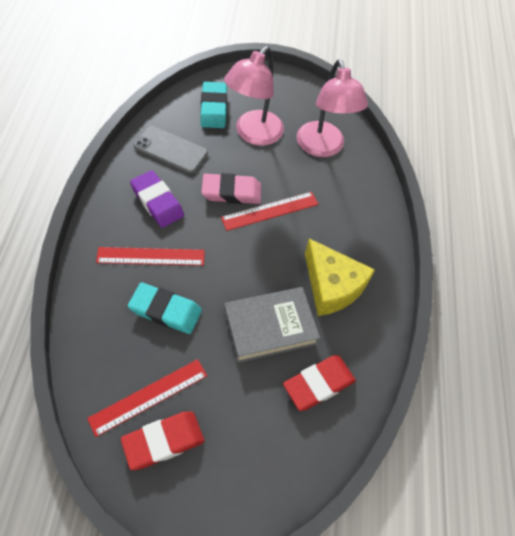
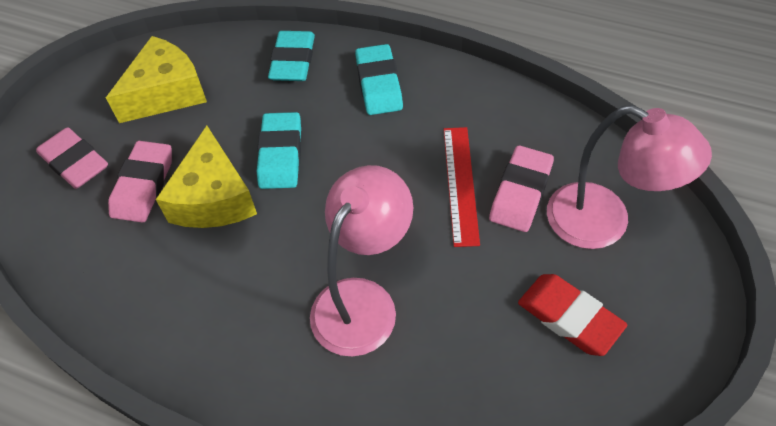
grey book: 1 -> 0
grey phone: 1 -> 0
pink eraser: 1 -> 3
purple eraser: 1 -> 0
red eraser: 2 -> 1
red ruler: 3 -> 1
turquoise eraser: 2 -> 3
yellow cheese: 1 -> 2

